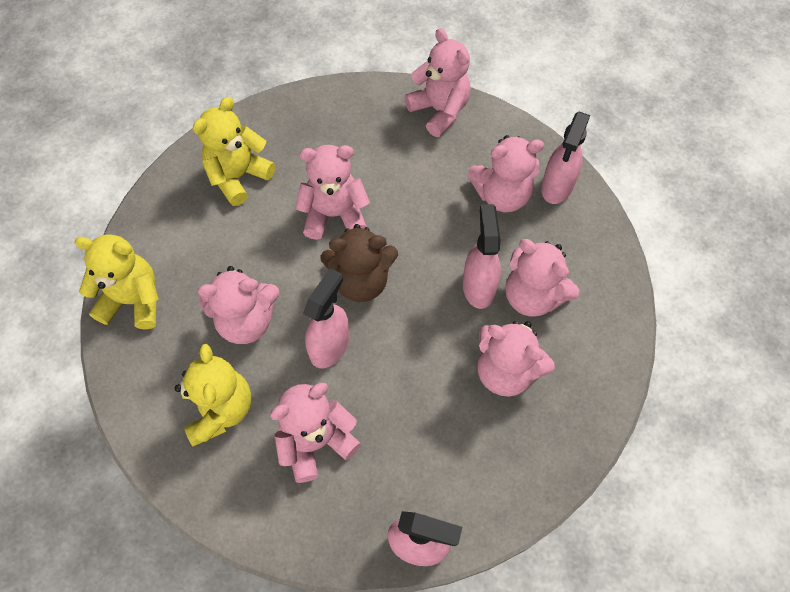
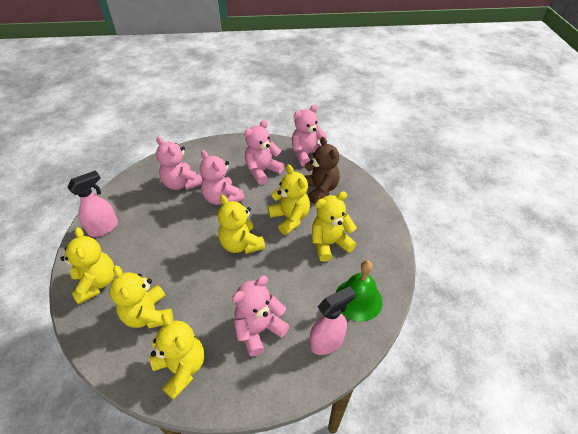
green bell: 0 -> 1
pink spray bottle: 4 -> 2
pink teddy bear: 7 -> 5
yellow teddy bear: 3 -> 6

